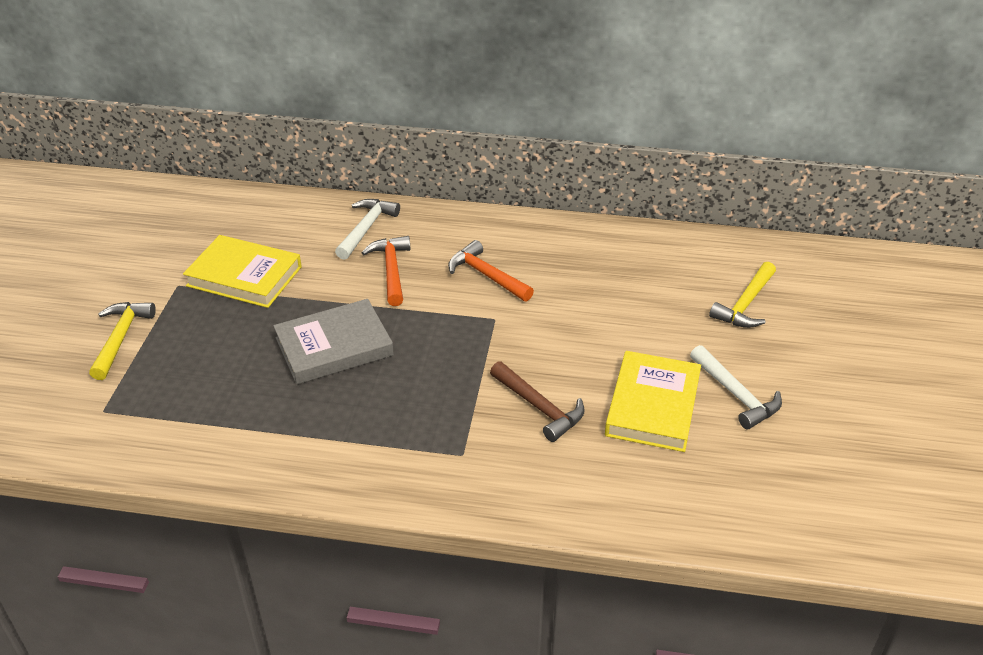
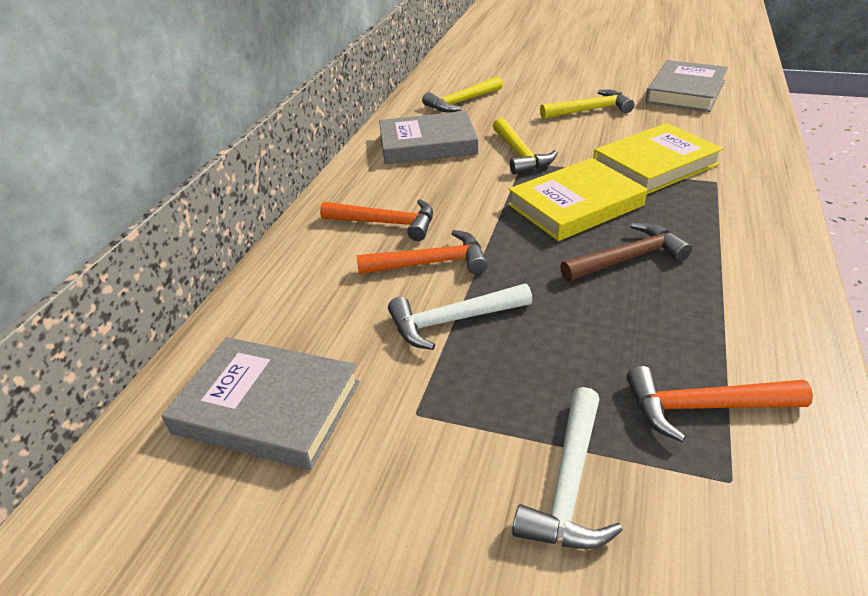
grey book: 1 -> 3
orange hammer: 2 -> 3
yellow hammer: 2 -> 3

